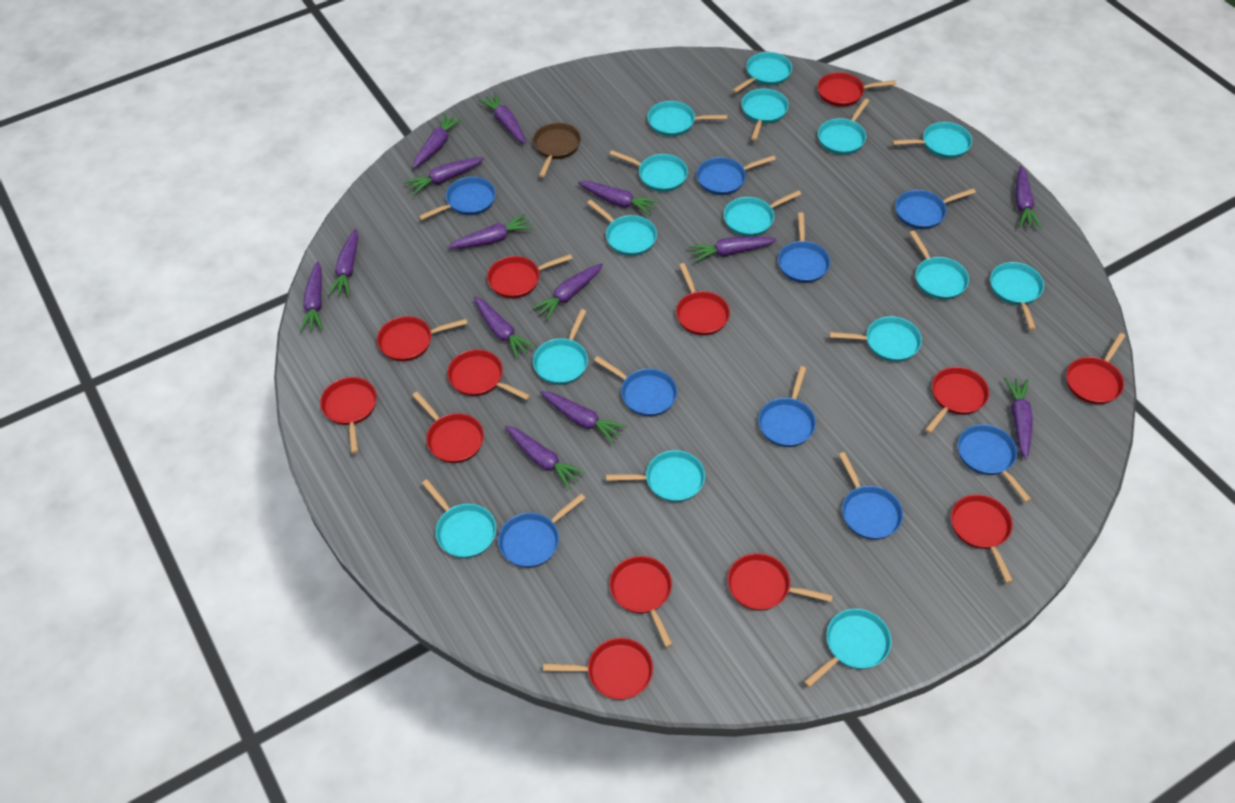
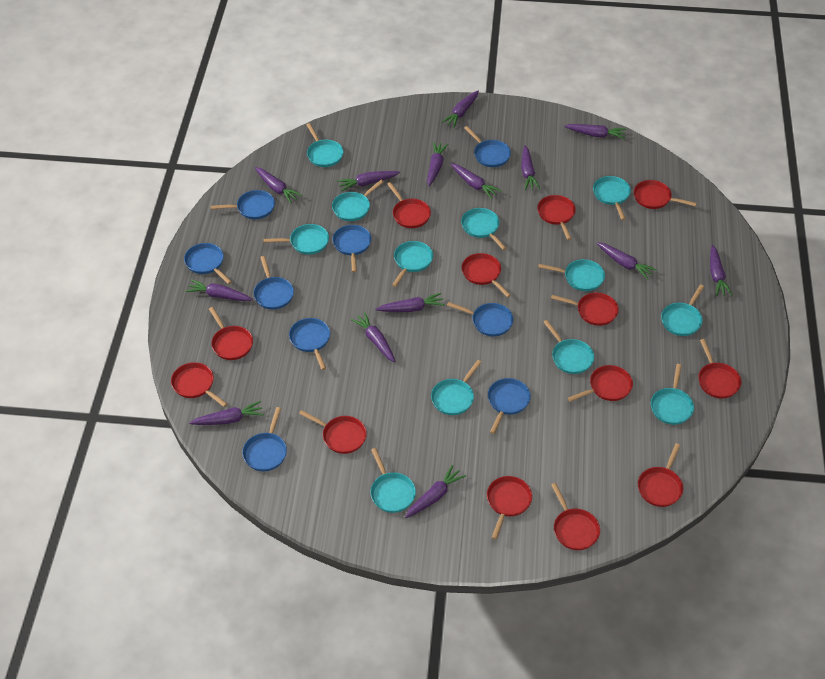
brown pan: 1 -> 0
turquoise pan: 15 -> 12

